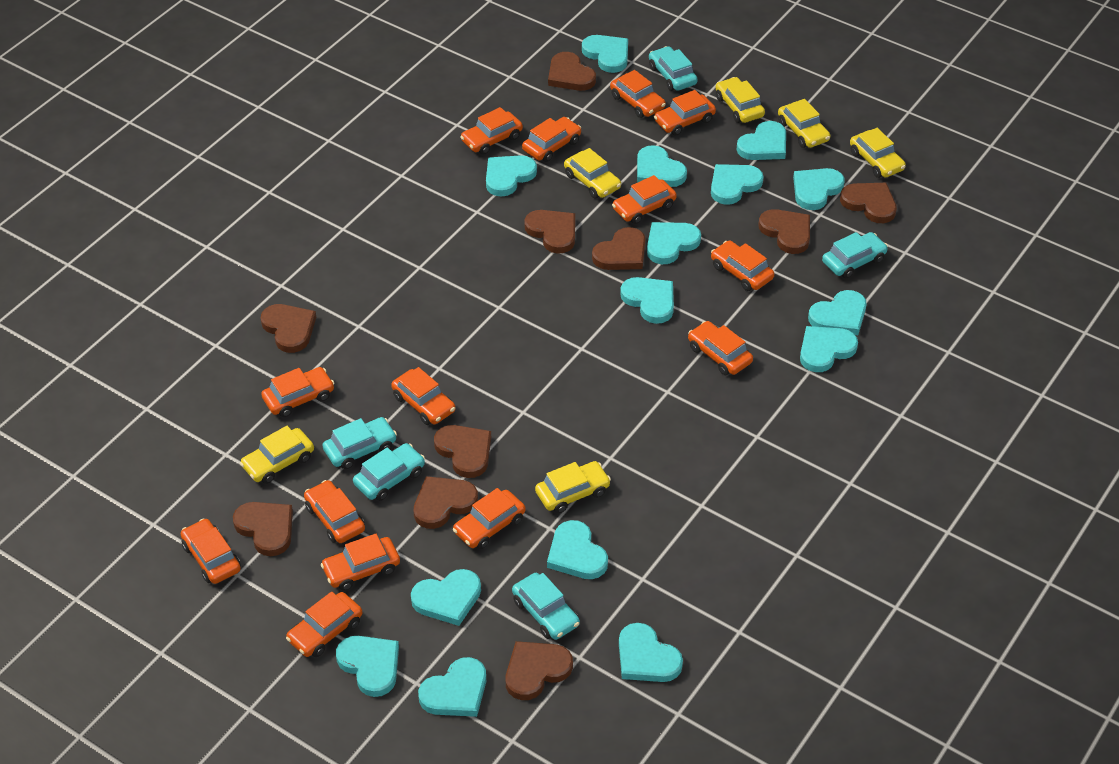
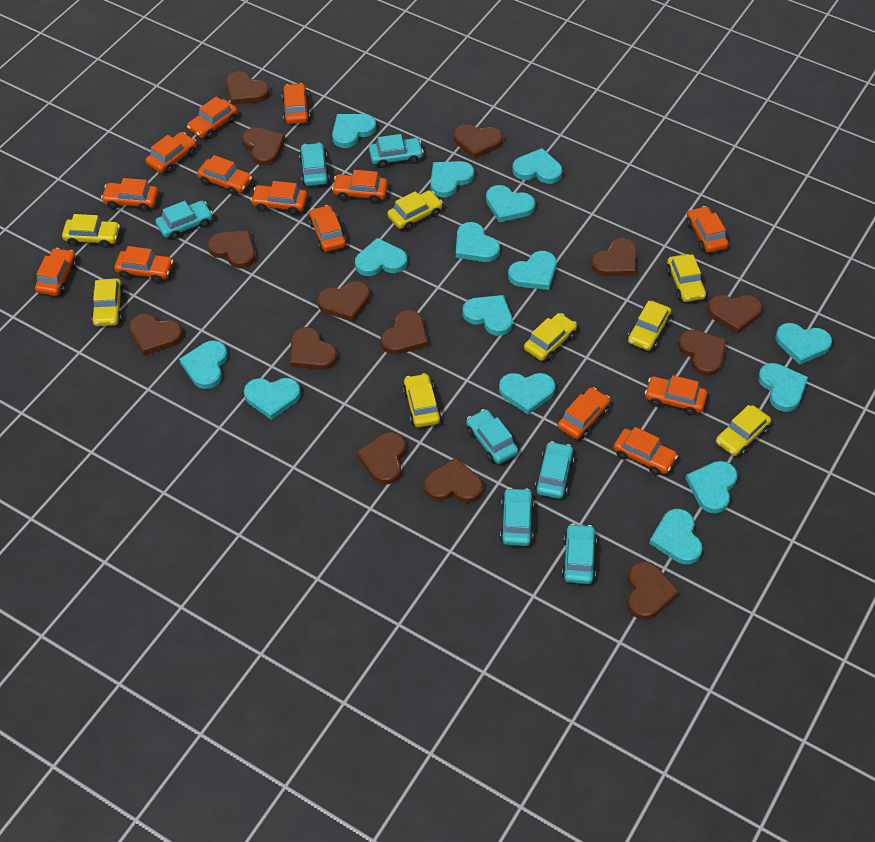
brown heart: 10 -> 14
turquoise car: 5 -> 7
yellow car: 6 -> 8

